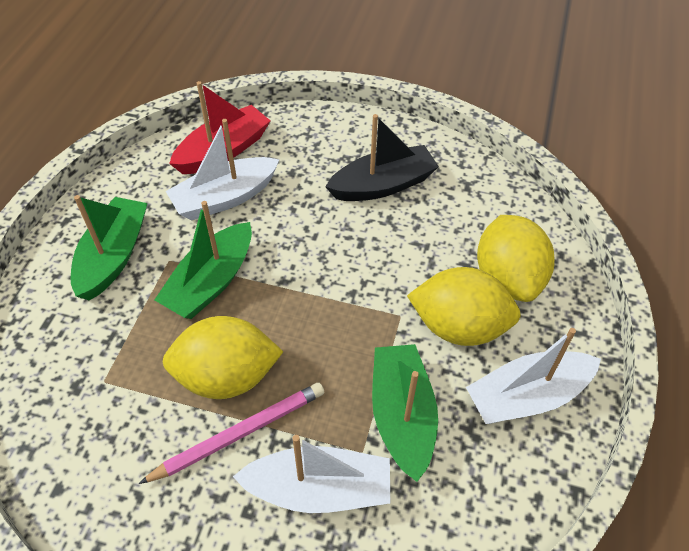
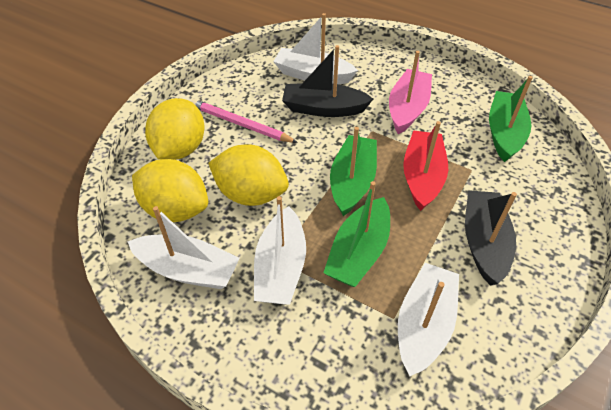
black boat: 1 -> 2
pink boat: 0 -> 1
white boat: 3 -> 4

